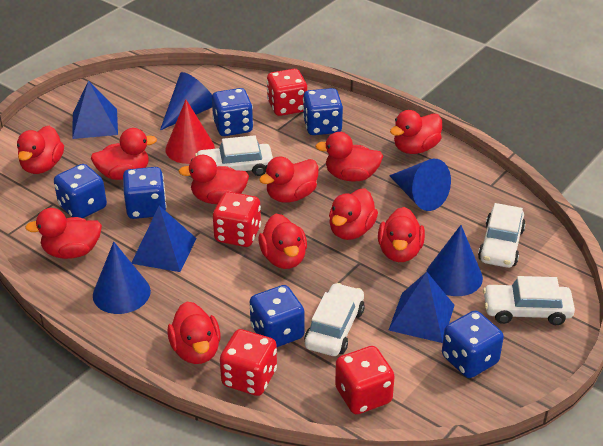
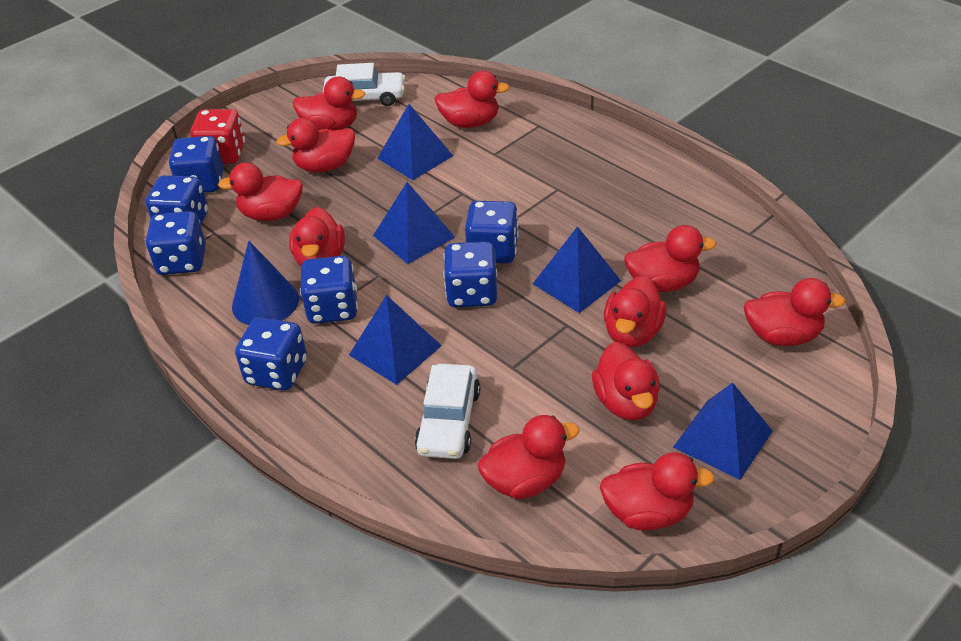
blue cone: 4 -> 1
blue dice: 6 -> 7
blue pyramid: 3 -> 5
red cone: 1 -> 0
red dice: 4 -> 1
white car: 4 -> 2

